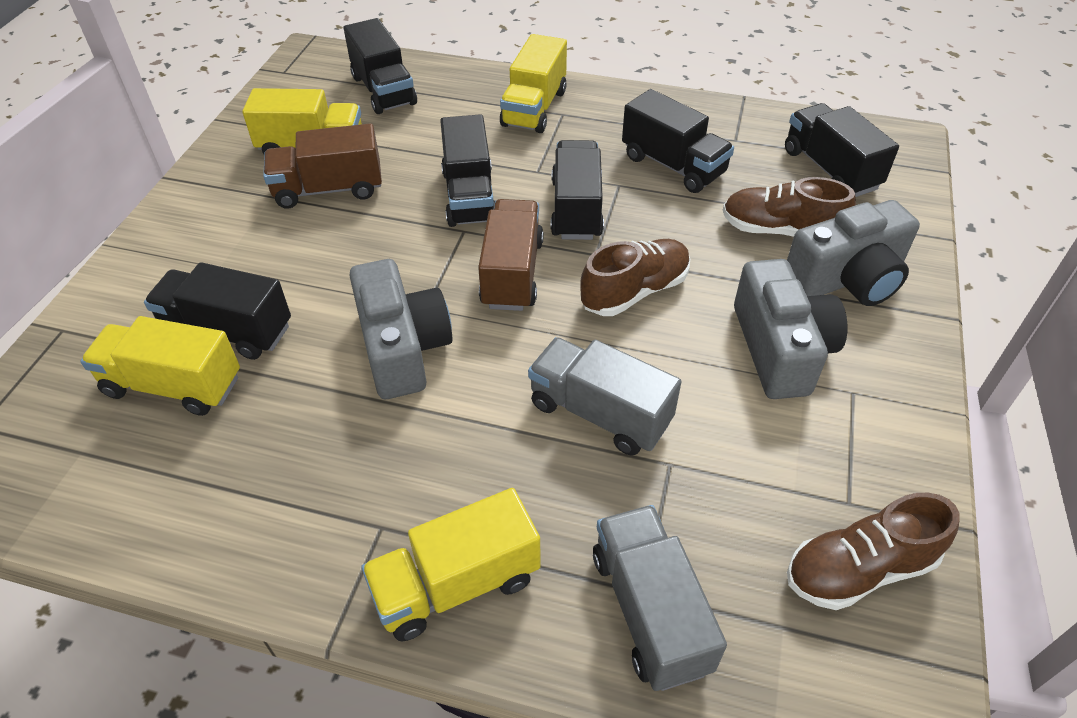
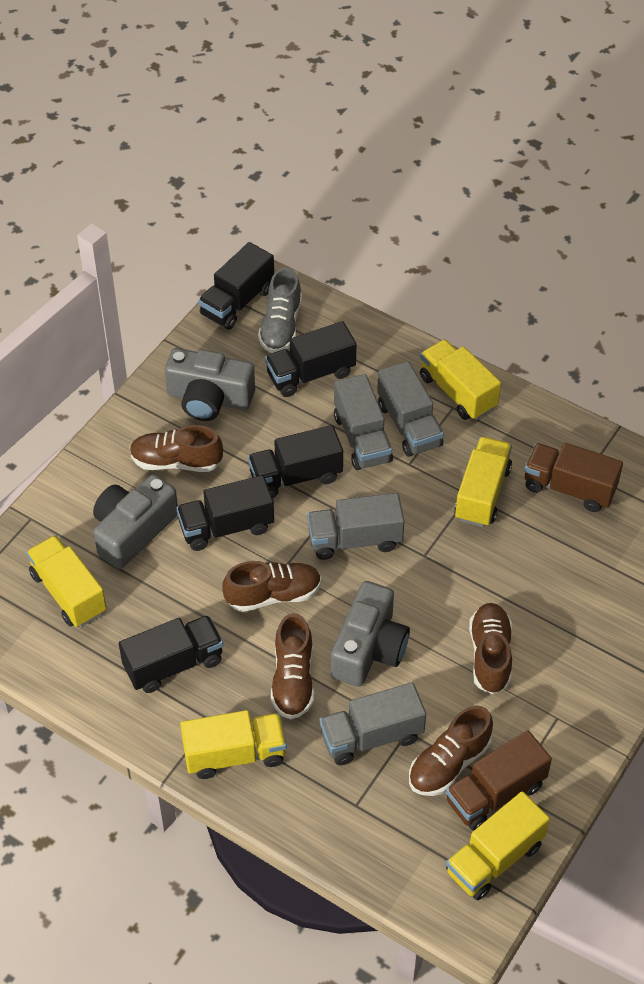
black truck: 6 -> 5
brown shoe: 3 -> 5
grey shoe: 0 -> 1
grey truck: 2 -> 4
yellow truck: 4 -> 5

